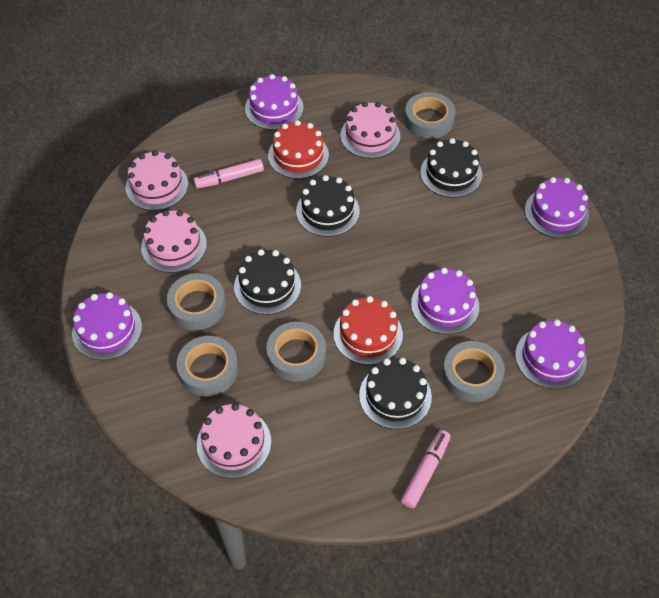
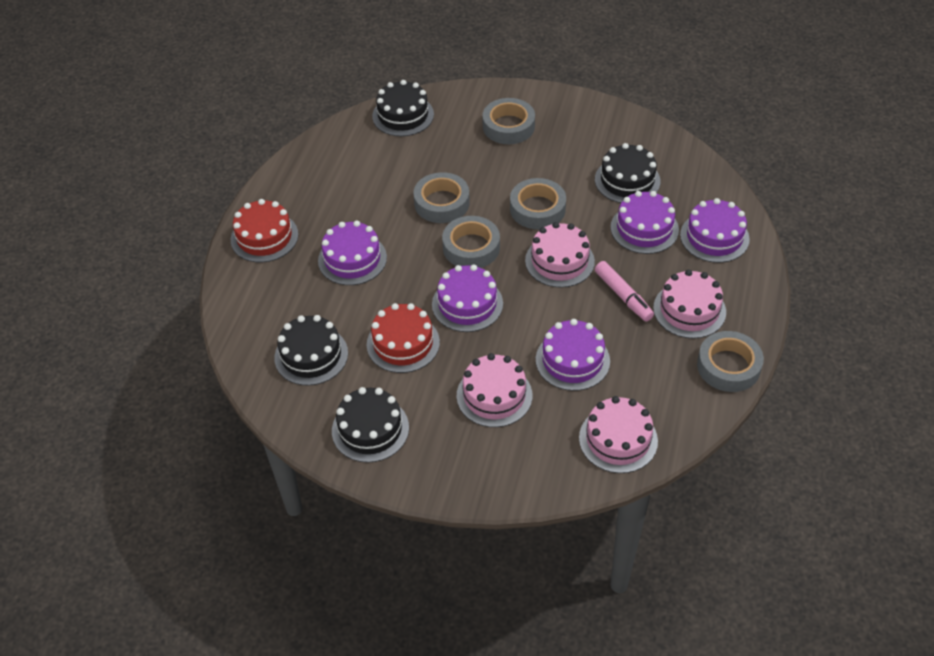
pink marker: 2 -> 1

